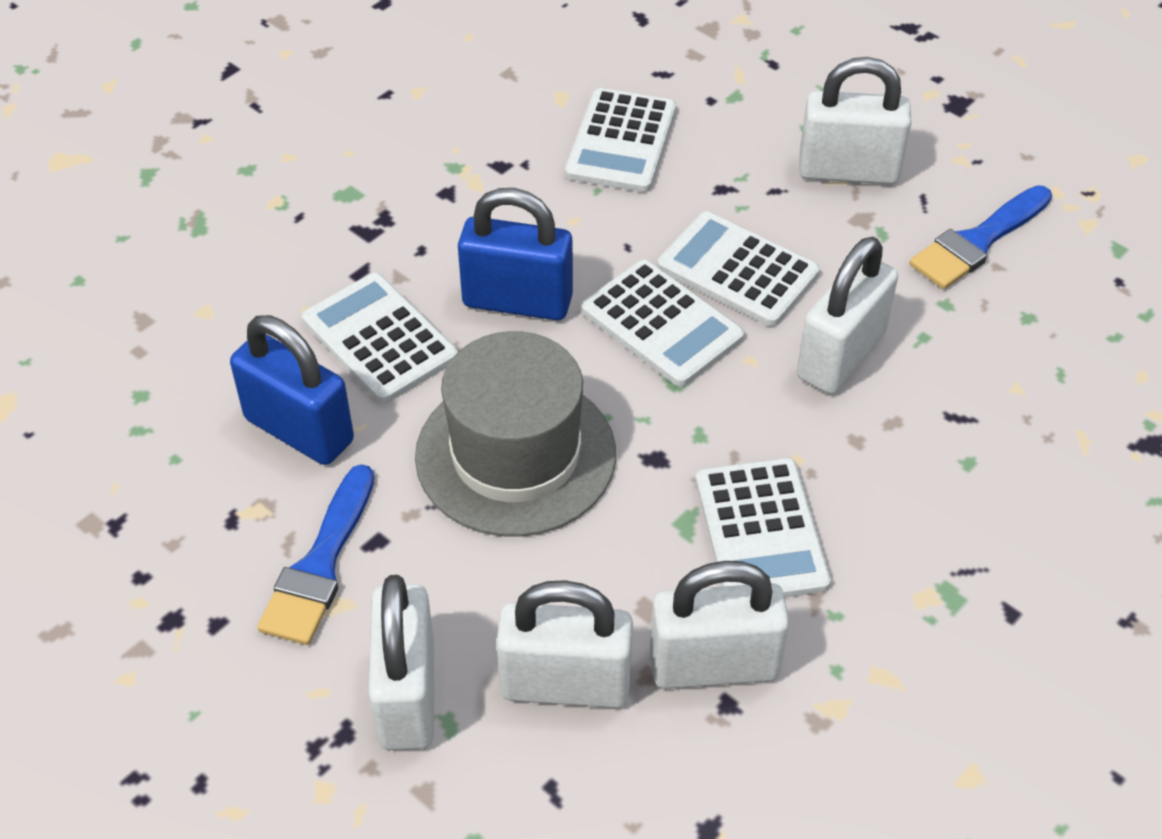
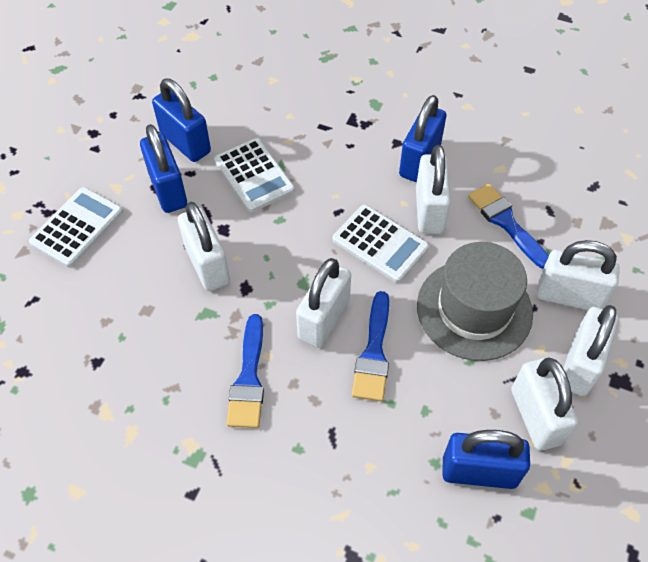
blue brush: 2 -> 3
blue padlock: 2 -> 4
white calculator: 5 -> 3
white padlock: 5 -> 6

